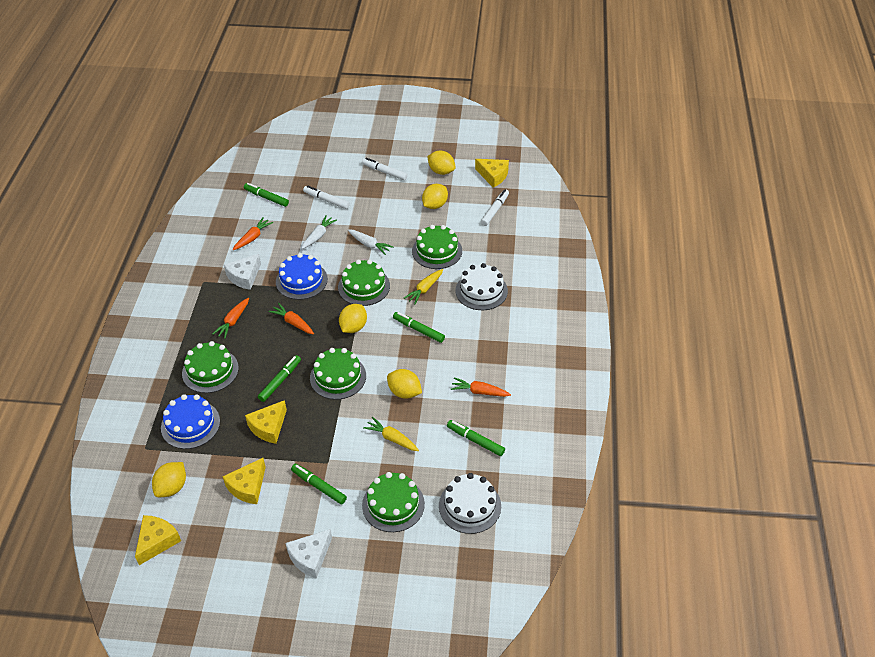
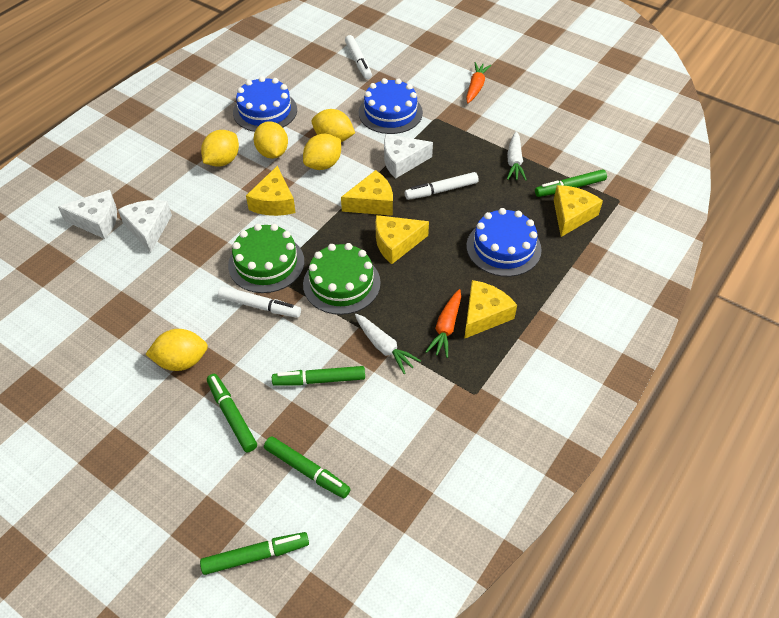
blue cake: 2 -> 3
green cake: 5 -> 2
orange carrot: 4 -> 2
white cake: 2 -> 0
white cheese: 2 -> 3
yellow carrot: 2 -> 0
yellow cheese: 4 -> 5

